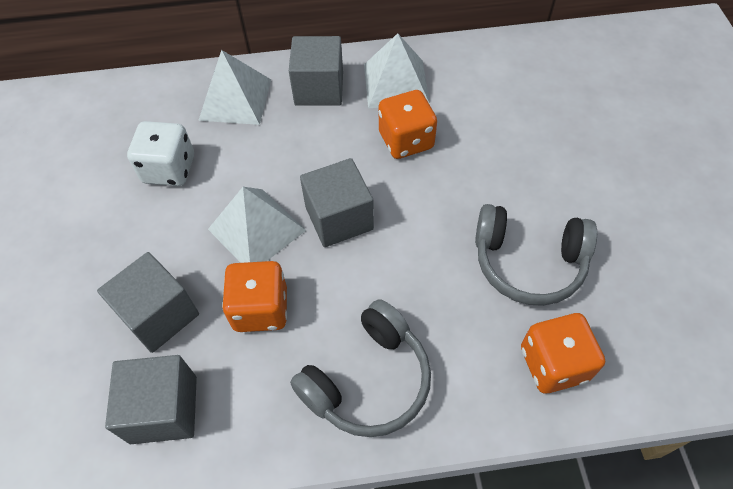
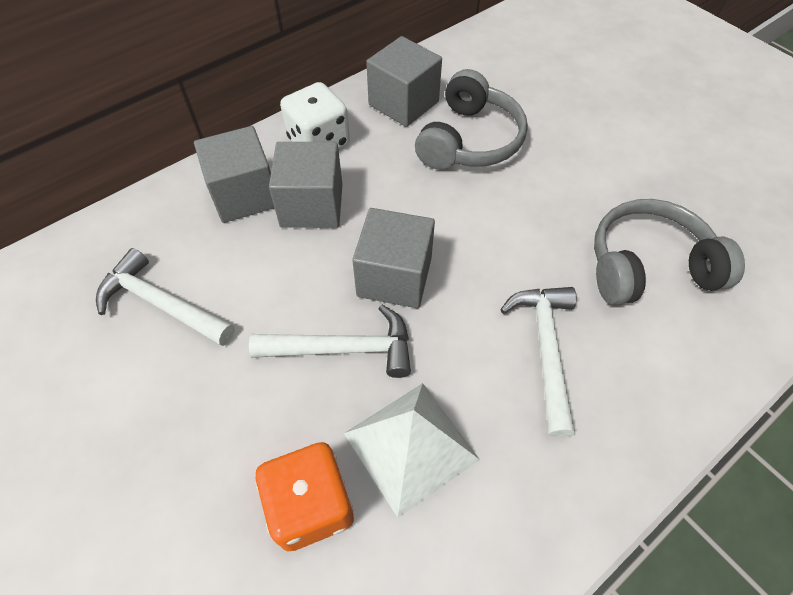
orange dice: 3 -> 1
white hammer: 0 -> 3
white pyramid: 3 -> 1

